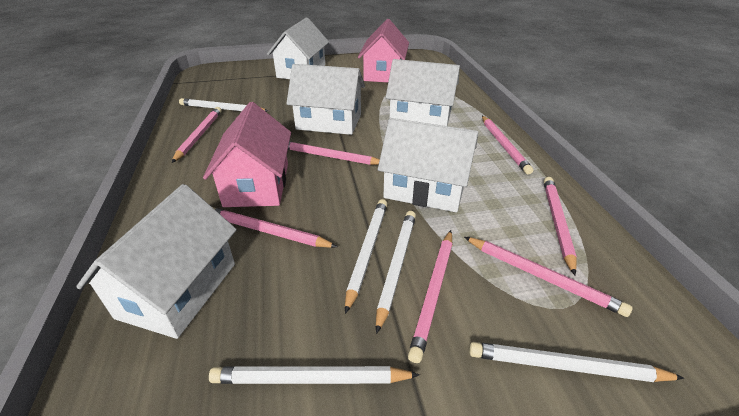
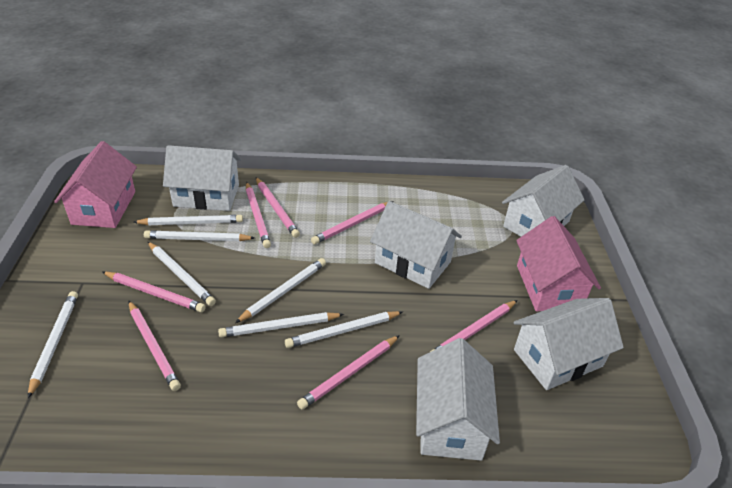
white pencil: 5 -> 7

